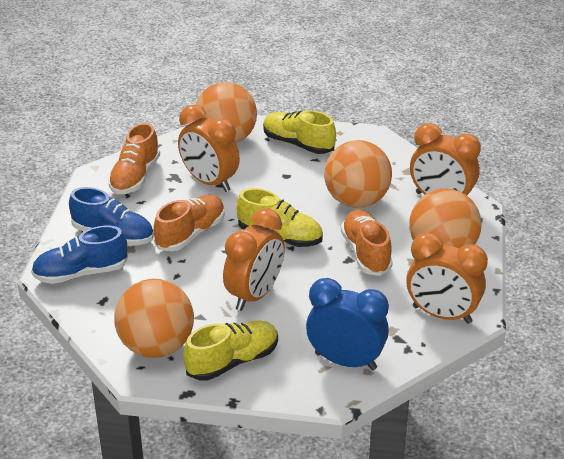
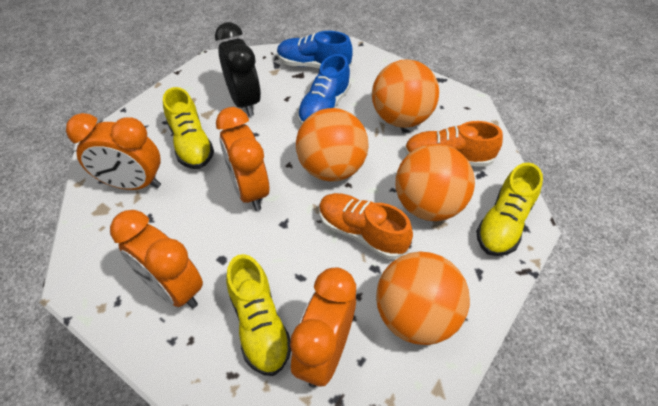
black clock: 0 -> 1
blue clock: 1 -> 0
orange shoe: 3 -> 2

